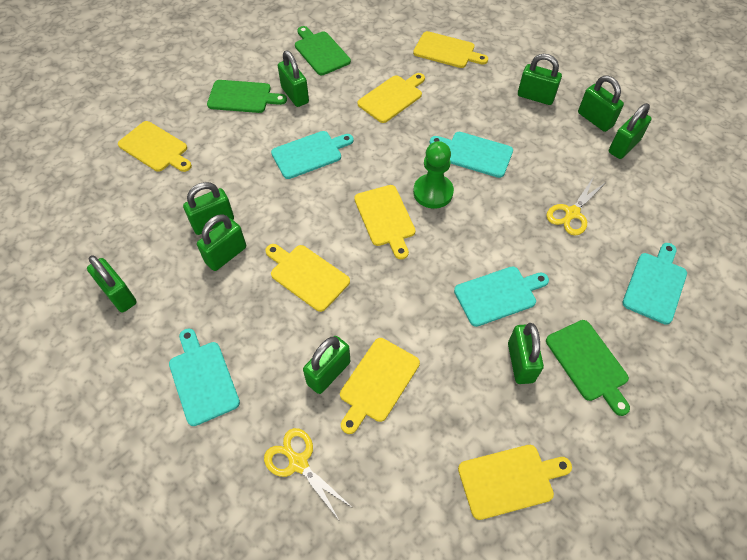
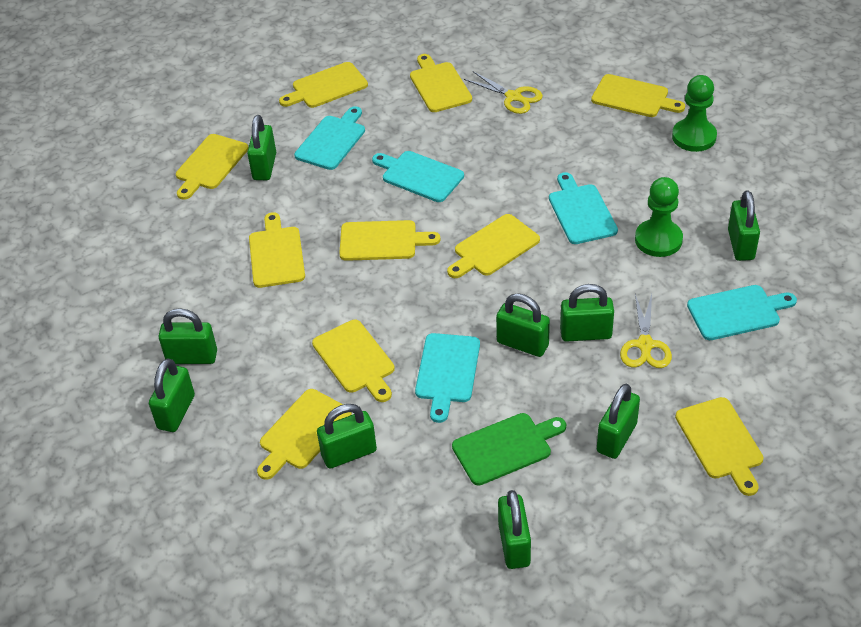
green cutting board: 3 -> 1
green pawn: 1 -> 2
yellow cutting board: 7 -> 10

